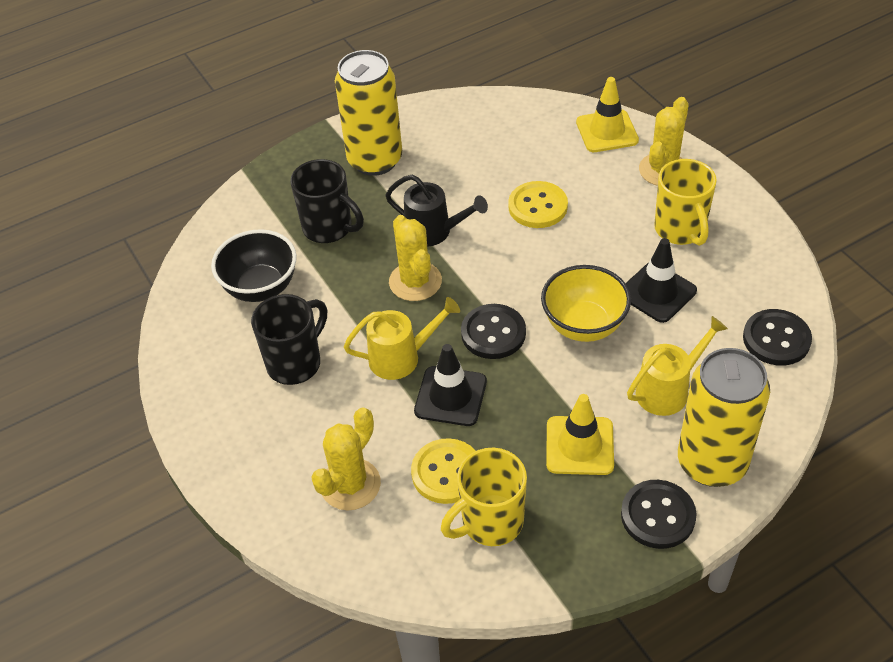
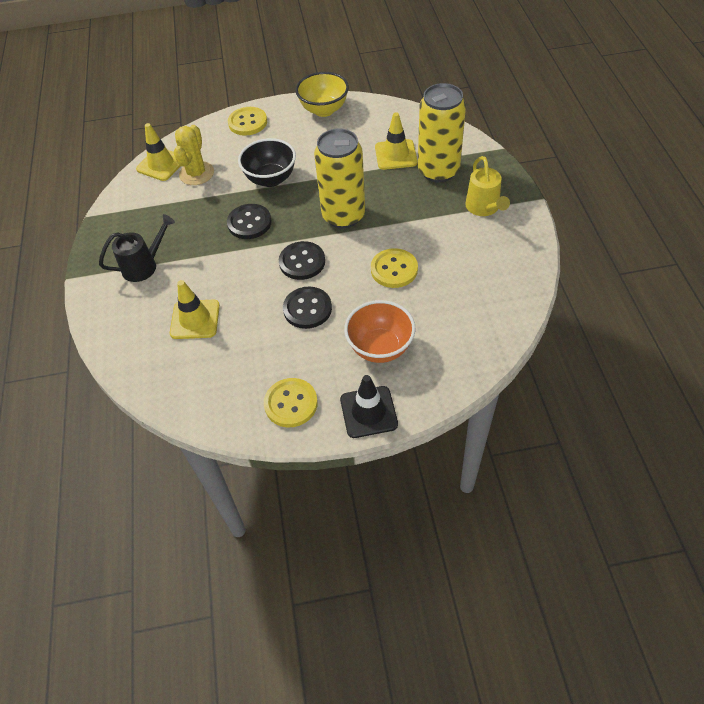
black mug: 2 -> 0
black traffic cone: 2 -> 1
orange bowl: 0 -> 1
yellow button: 2 -> 3
yellow cactus: 3 -> 1
yellow mug: 2 -> 0
yellow traffic cone: 2 -> 3
yellow watering can: 2 -> 1

